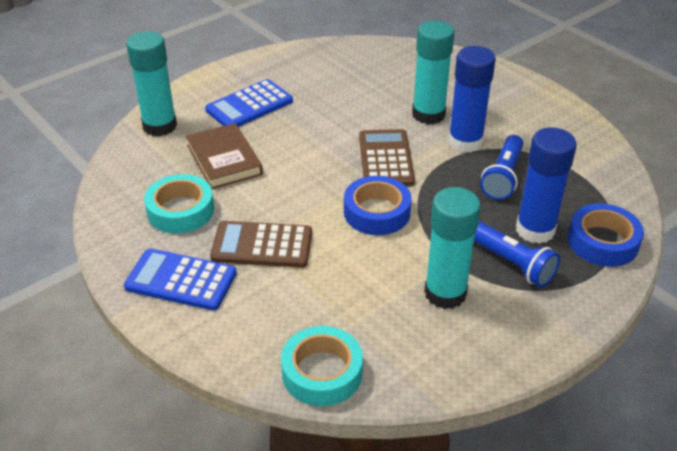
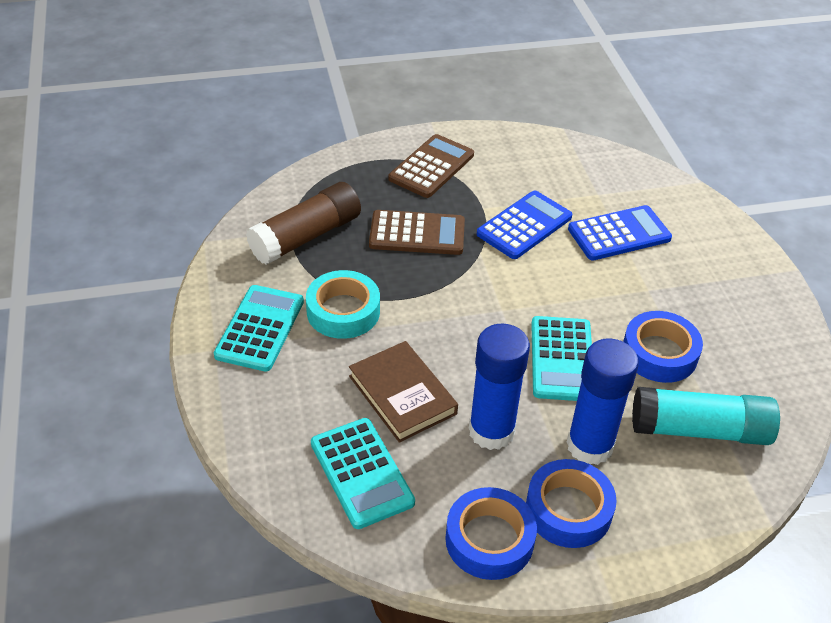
blue flashlight: 2 -> 0
blue tape: 2 -> 3
brown glue stick: 0 -> 1
turquoise calculator: 0 -> 3
turquoise glue stick: 3 -> 1
turquoise tape: 2 -> 1

